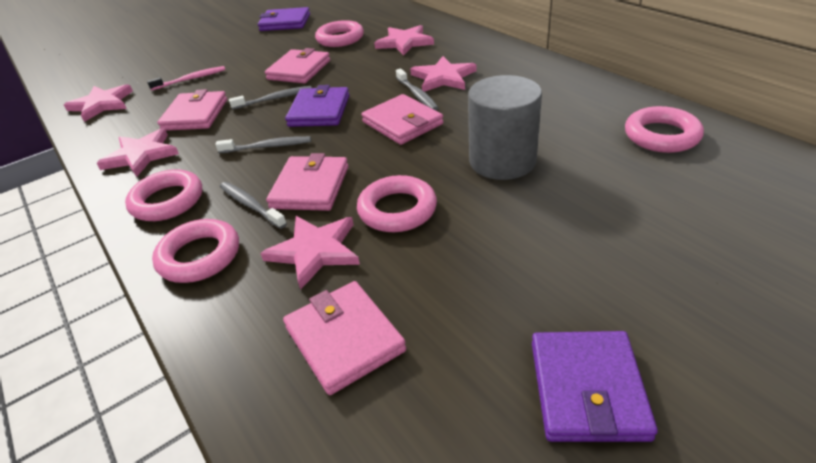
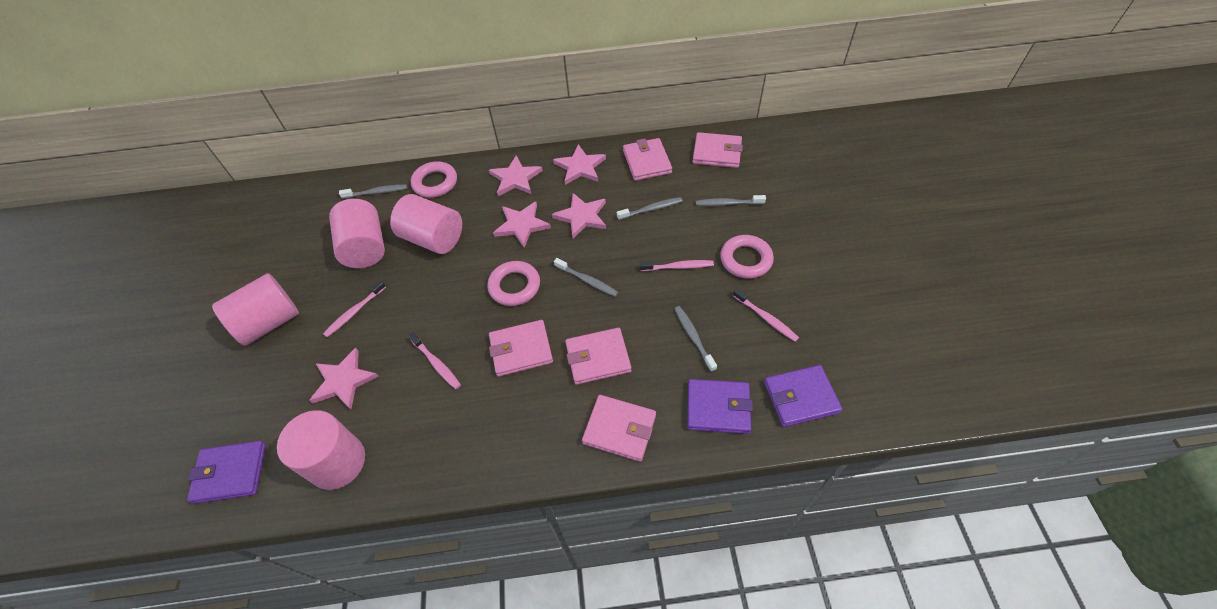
grey cylinder: 1 -> 0
grey toothbrush: 4 -> 5
pink cylinder: 0 -> 4
pink ring: 5 -> 3
pink toothbrush: 1 -> 4

